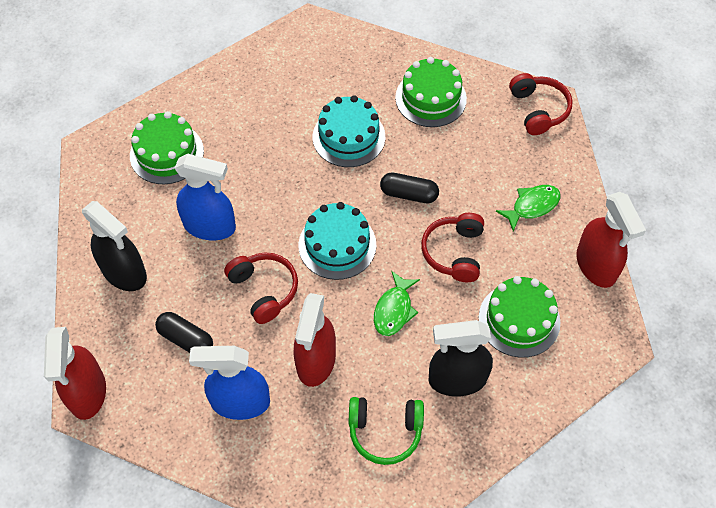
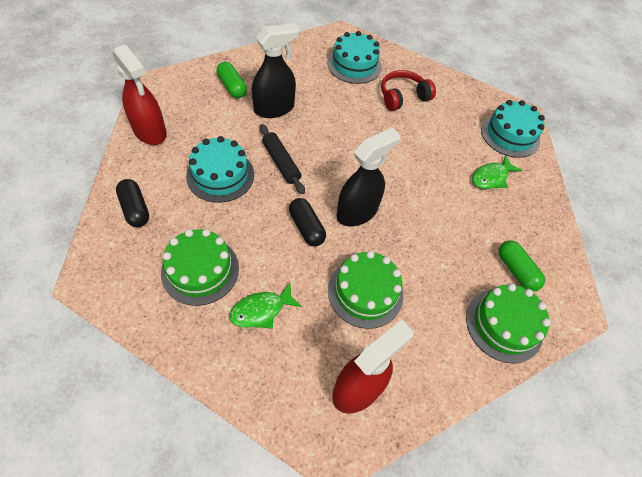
black rolling pin: 0 -> 1
blue spray bottle: 2 -> 0
green capsule: 0 -> 2
green headphones: 1 -> 0
red headphones: 3 -> 1
red spray bottle: 3 -> 2
turquoise cake: 2 -> 3

